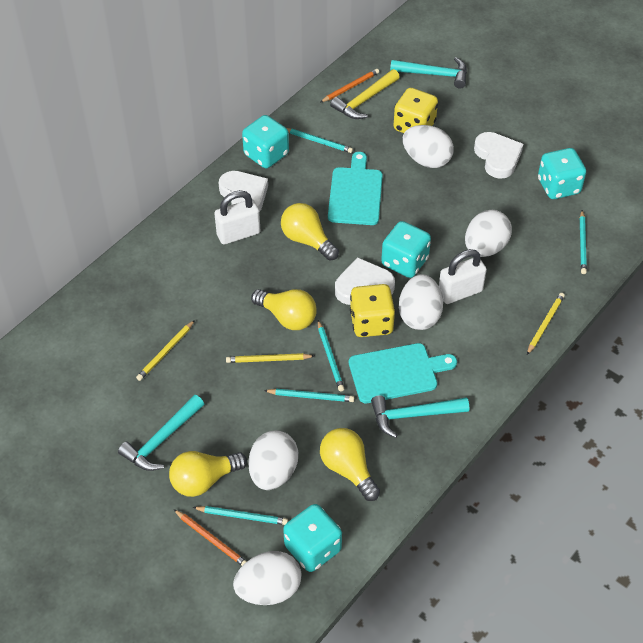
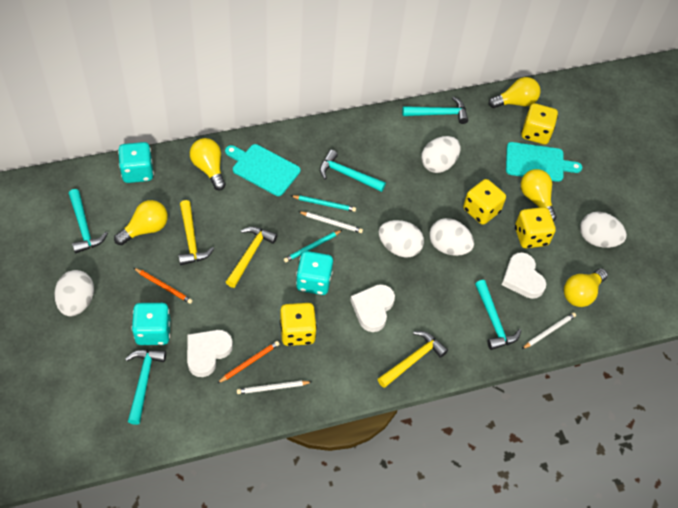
turquoise dice: 4 -> 3
turquoise hammer: 3 -> 5
turquoise pencil: 5 -> 2
white padlock: 2 -> 0
white pencil: 0 -> 3
yellow dice: 2 -> 4
yellow hammer: 1 -> 3
yellow light bulb: 4 -> 5
yellow pencil: 3 -> 0

